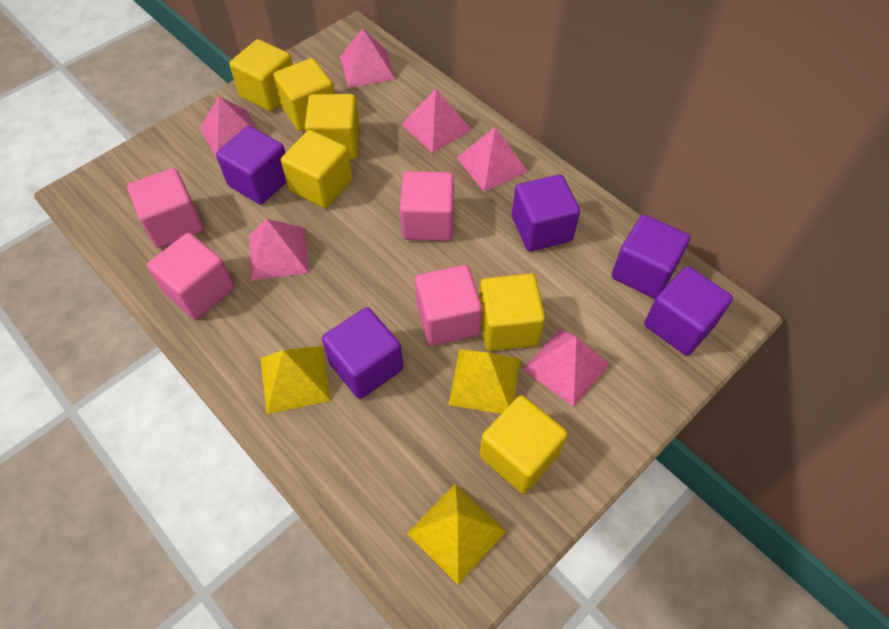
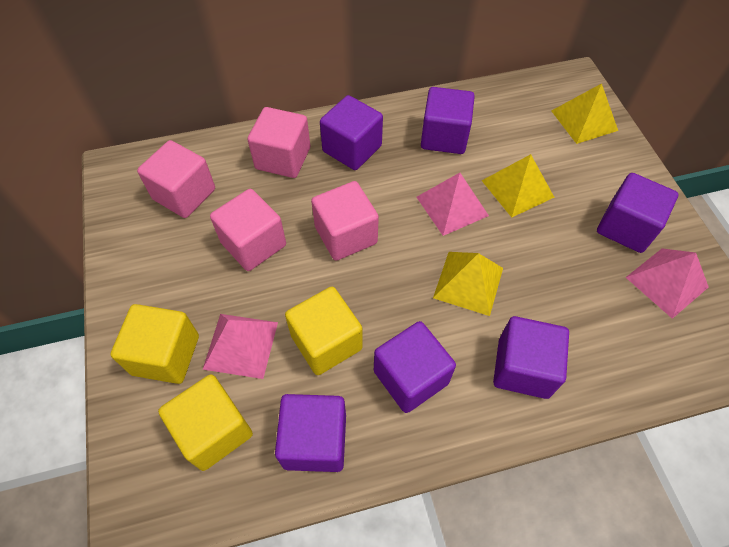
pink pyramid: 6 -> 3
purple cube: 5 -> 6
yellow cube: 6 -> 3

